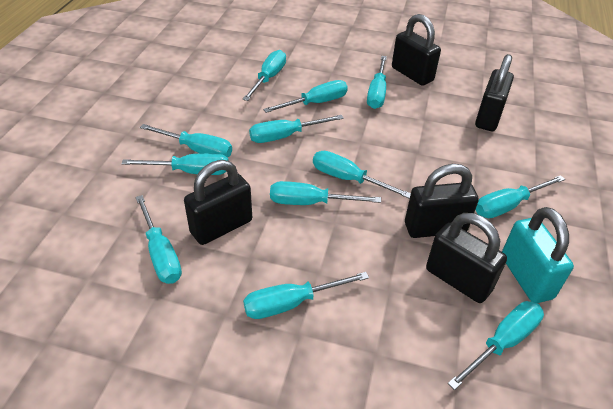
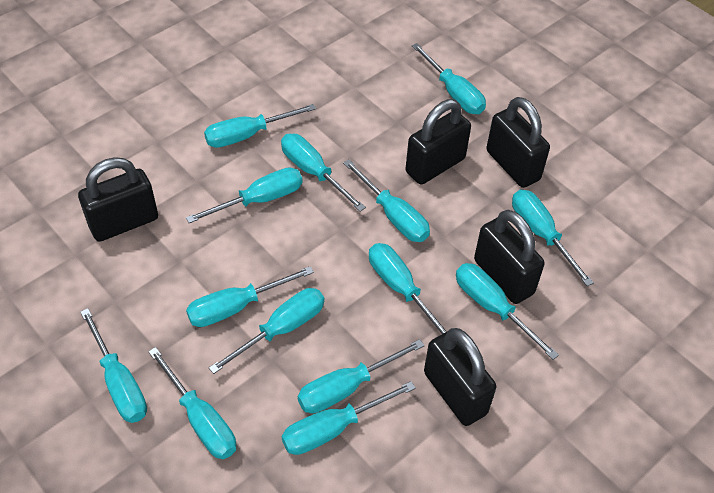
turquoise padlock: 1 -> 0
turquoise screwdriver: 12 -> 14

